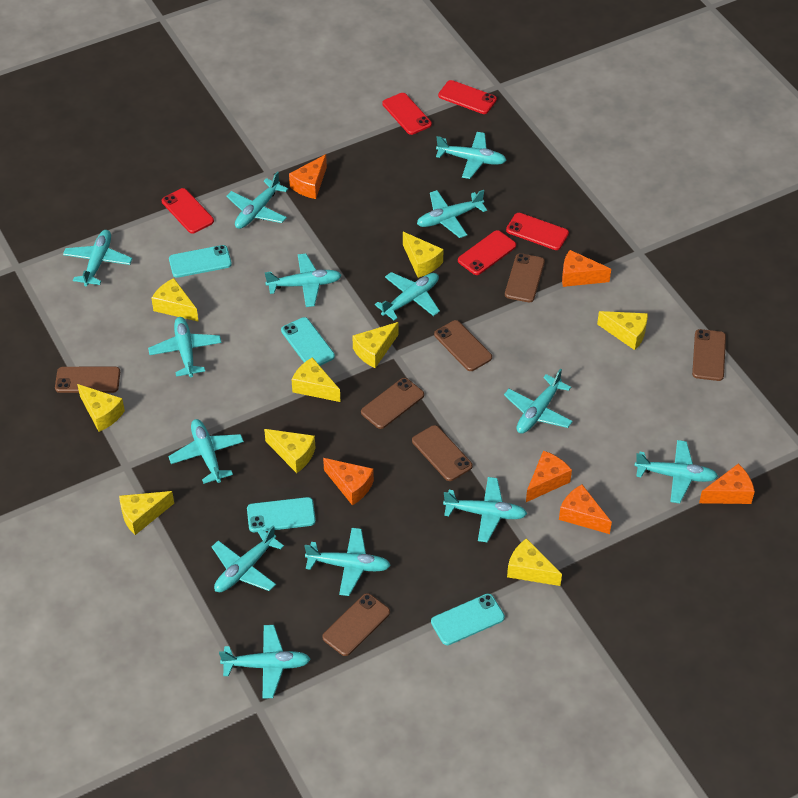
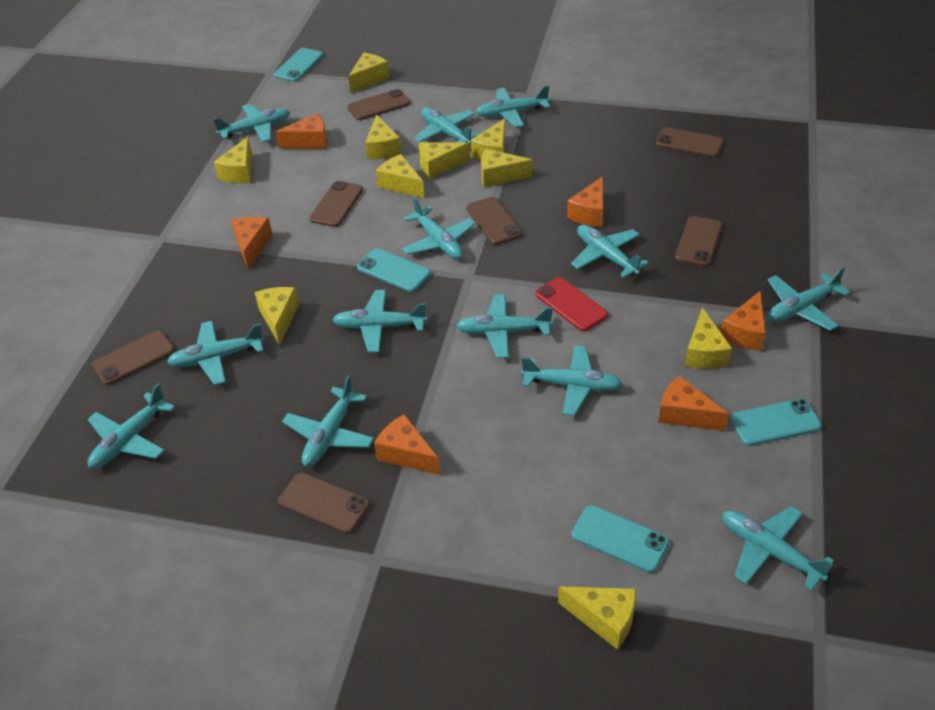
red phone: 5 -> 1
turquoise plane: 14 -> 13
yellow cheese: 9 -> 10

